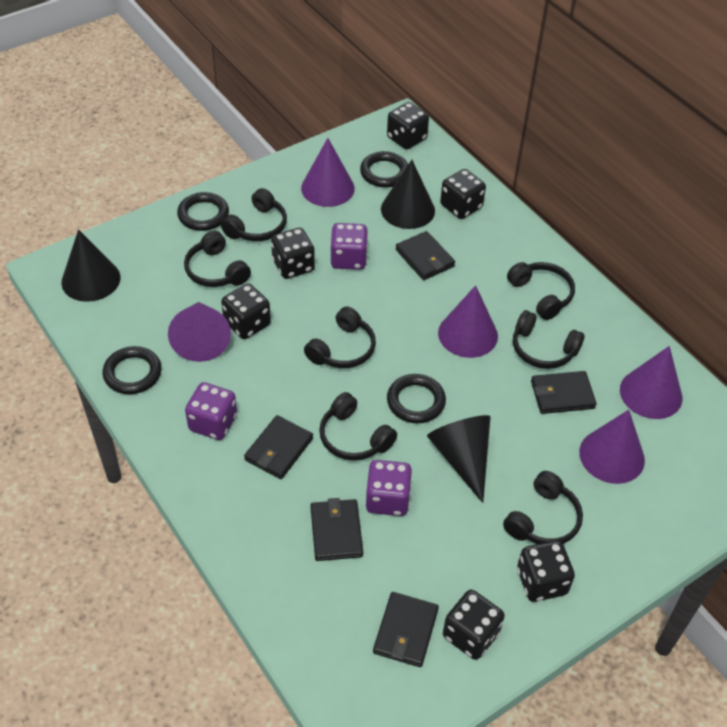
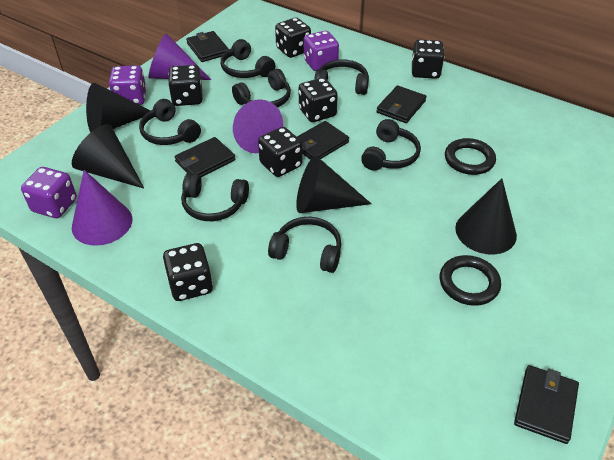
black cone: 3 -> 4
black ring: 4 -> 2
purple cone: 5 -> 3

